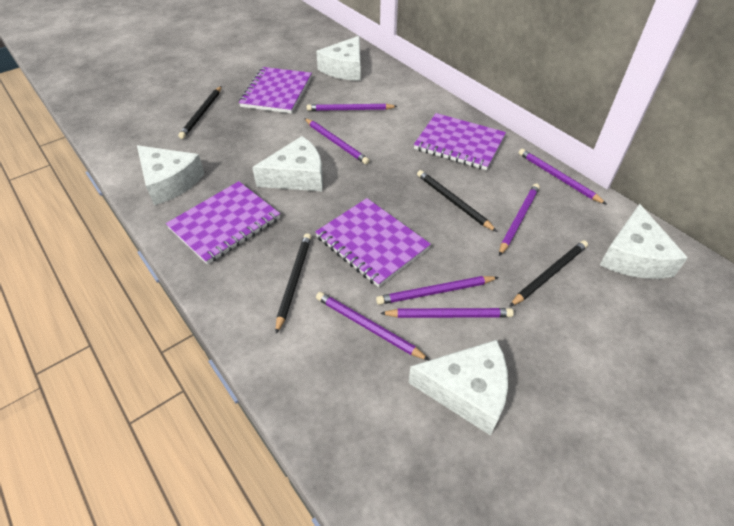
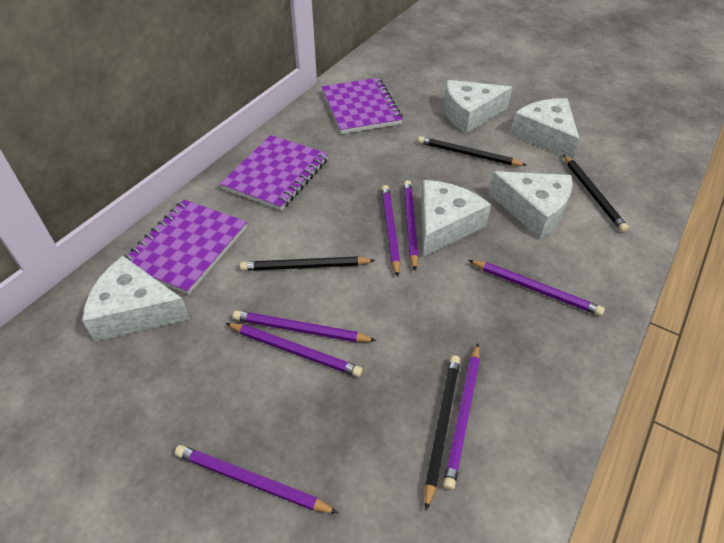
purple notebook: 4 -> 3

